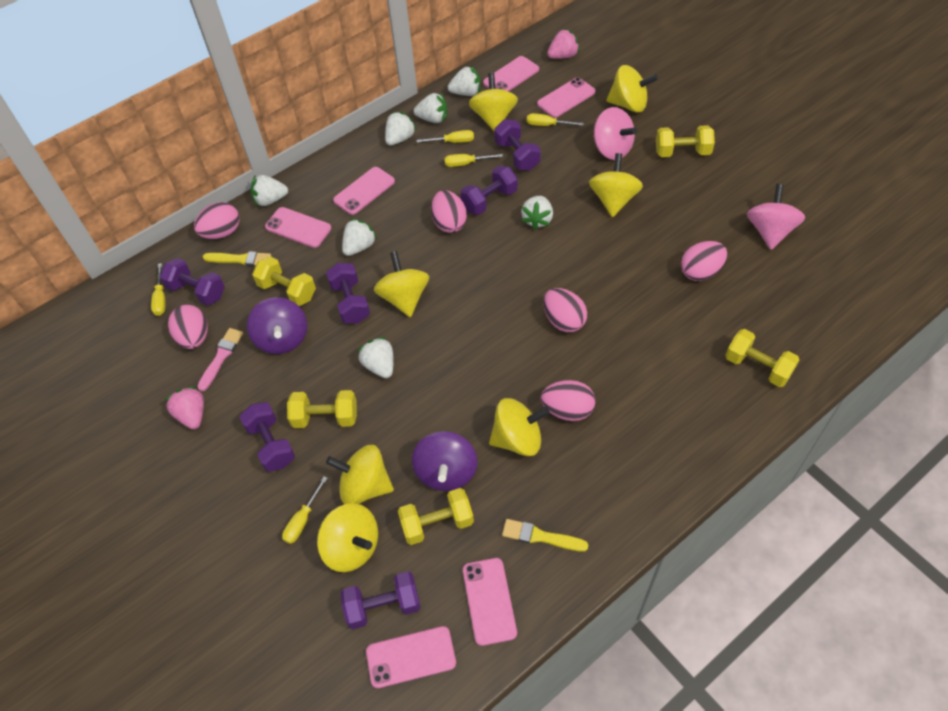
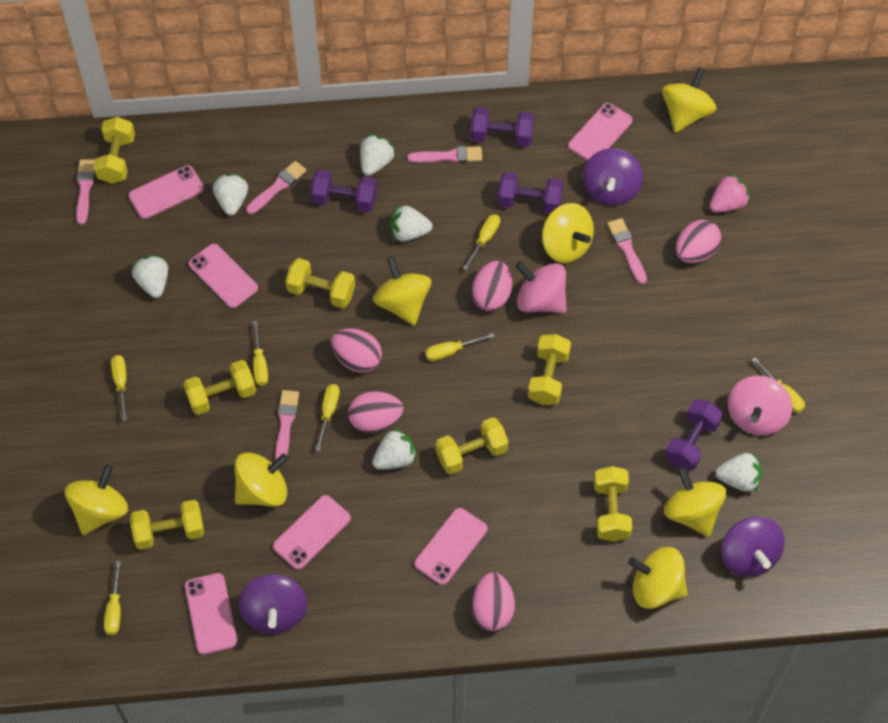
pink brush: 1 -> 5
pink egg: 6 -> 5
pink strawberry: 2 -> 1
purple dumbbell: 6 -> 4
purple spinning top: 2 -> 3
white strawberry: 7 -> 6
yellow brush: 2 -> 0
yellow dumbbell: 5 -> 7
yellow screwdriver: 5 -> 7

